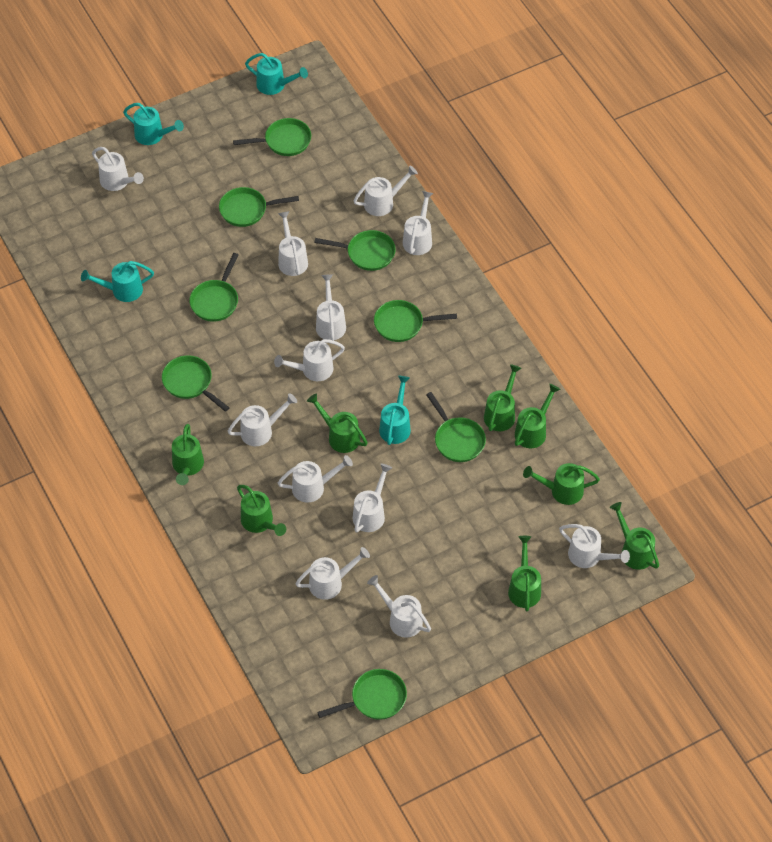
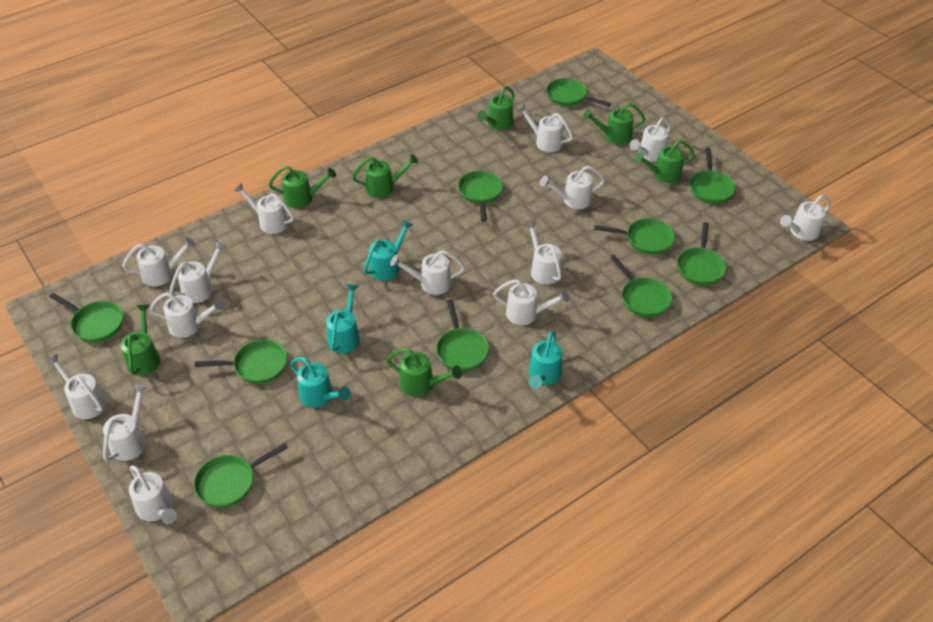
green pan: 8 -> 10
green watering can: 8 -> 7
white watering can: 12 -> 14

